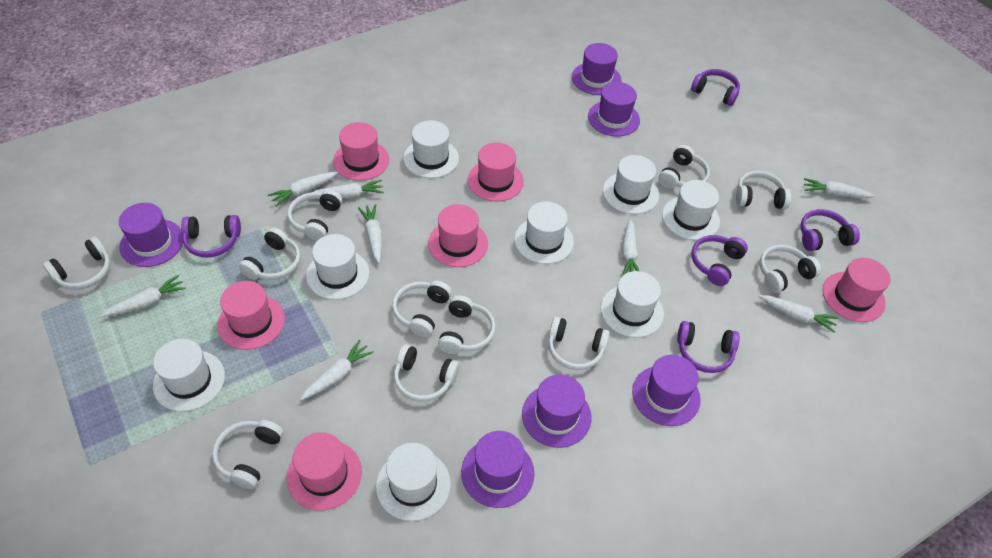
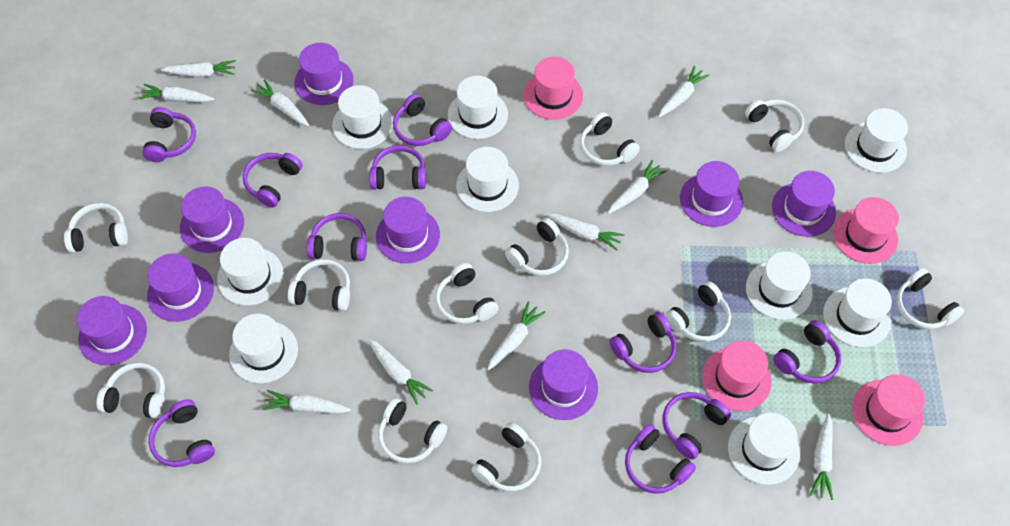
pink hat: 6 -> 4
purple hat: 6 -> 8
purple headphones: 5 -> 10
white carrot: 8 -> 10
white hat: 8 -> 9

